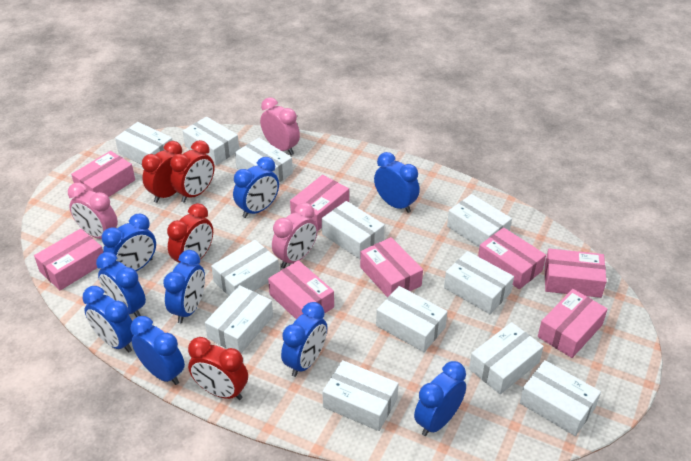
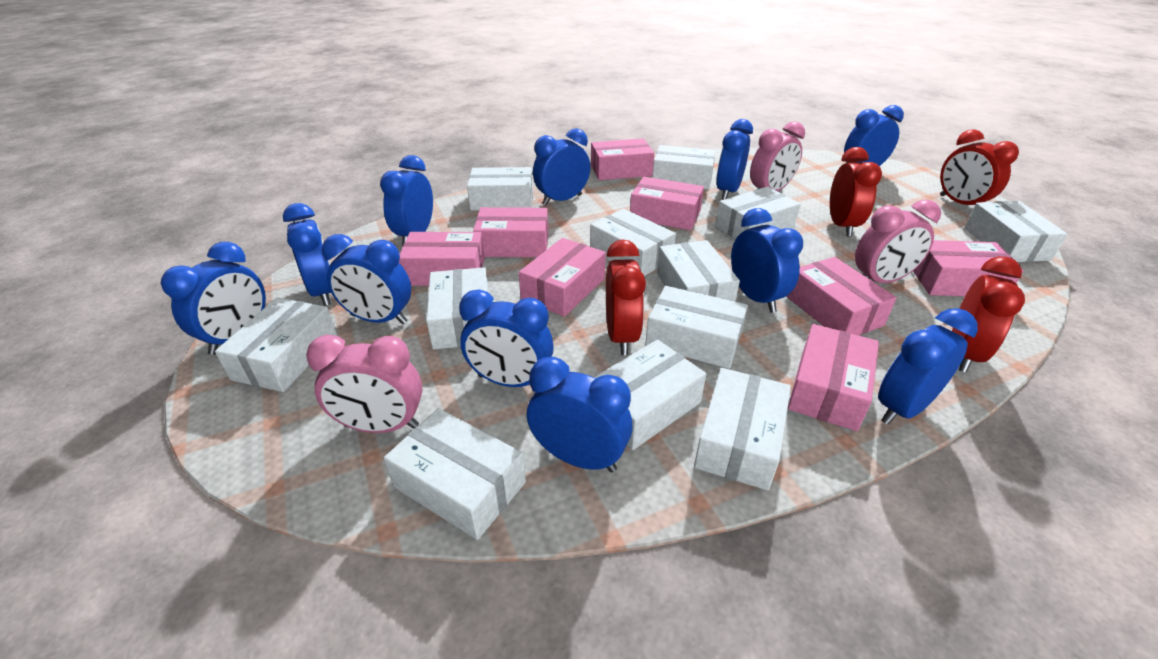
blue clock: 9 -> 11

